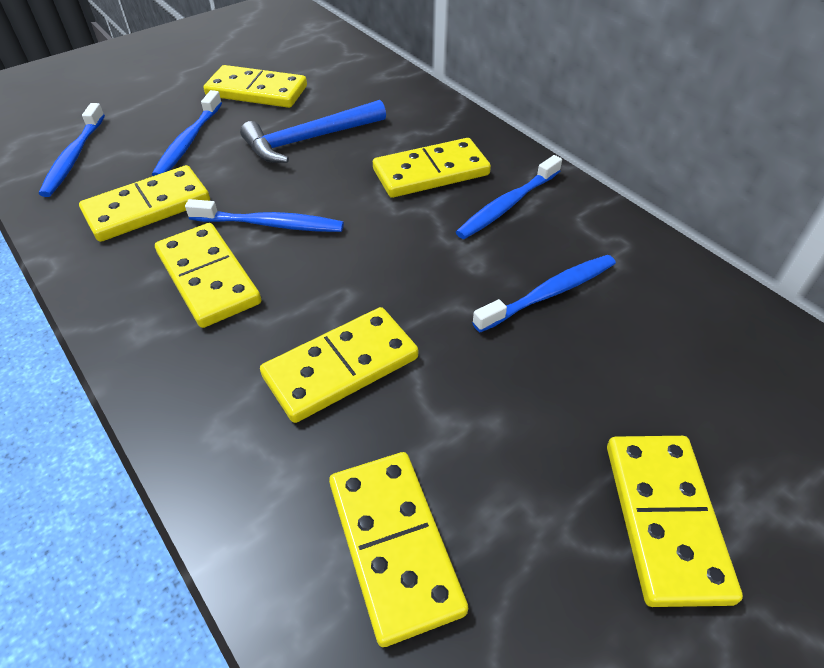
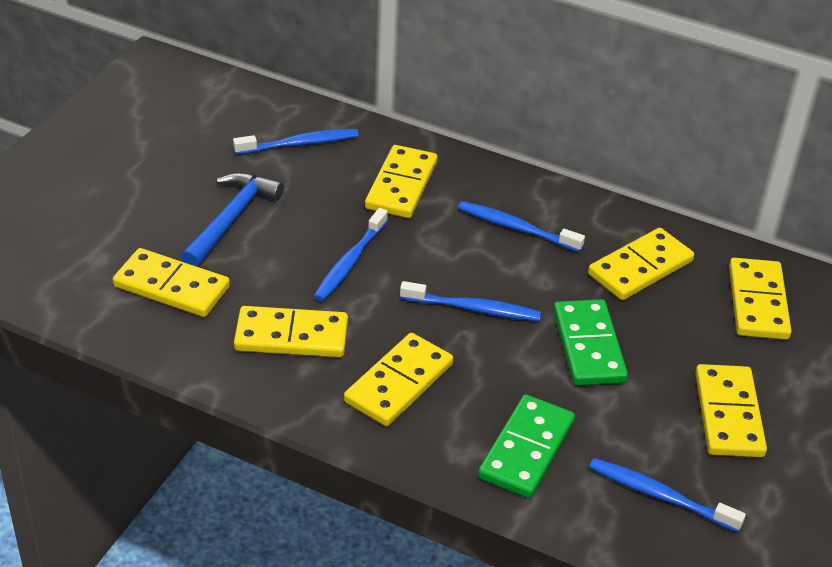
green domino: 0 -> 2

